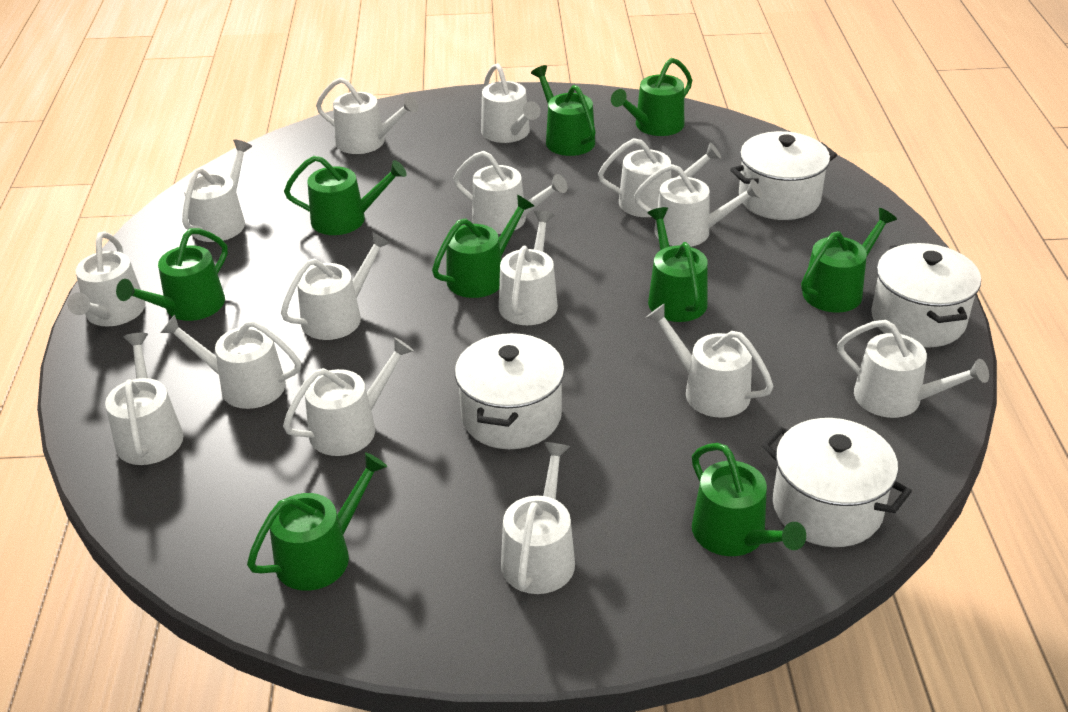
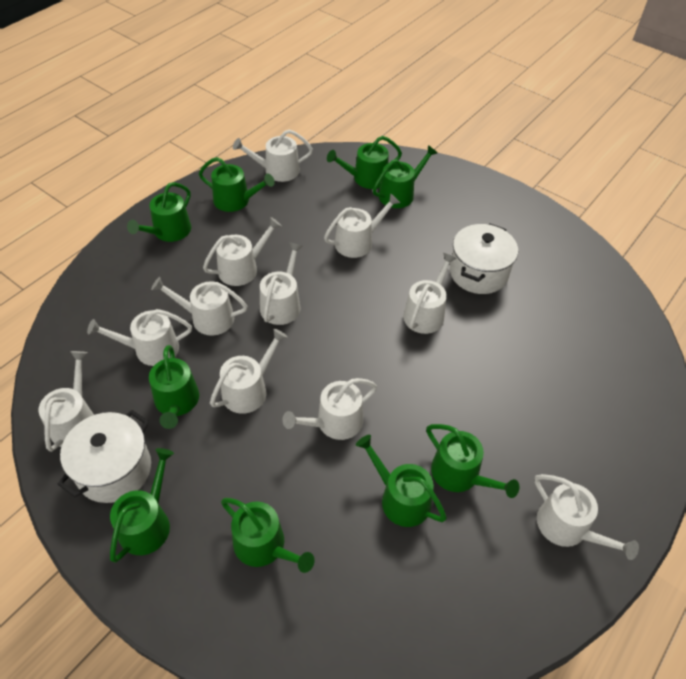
white pot: 4 -> 2
white watering can: 15 -> 11

